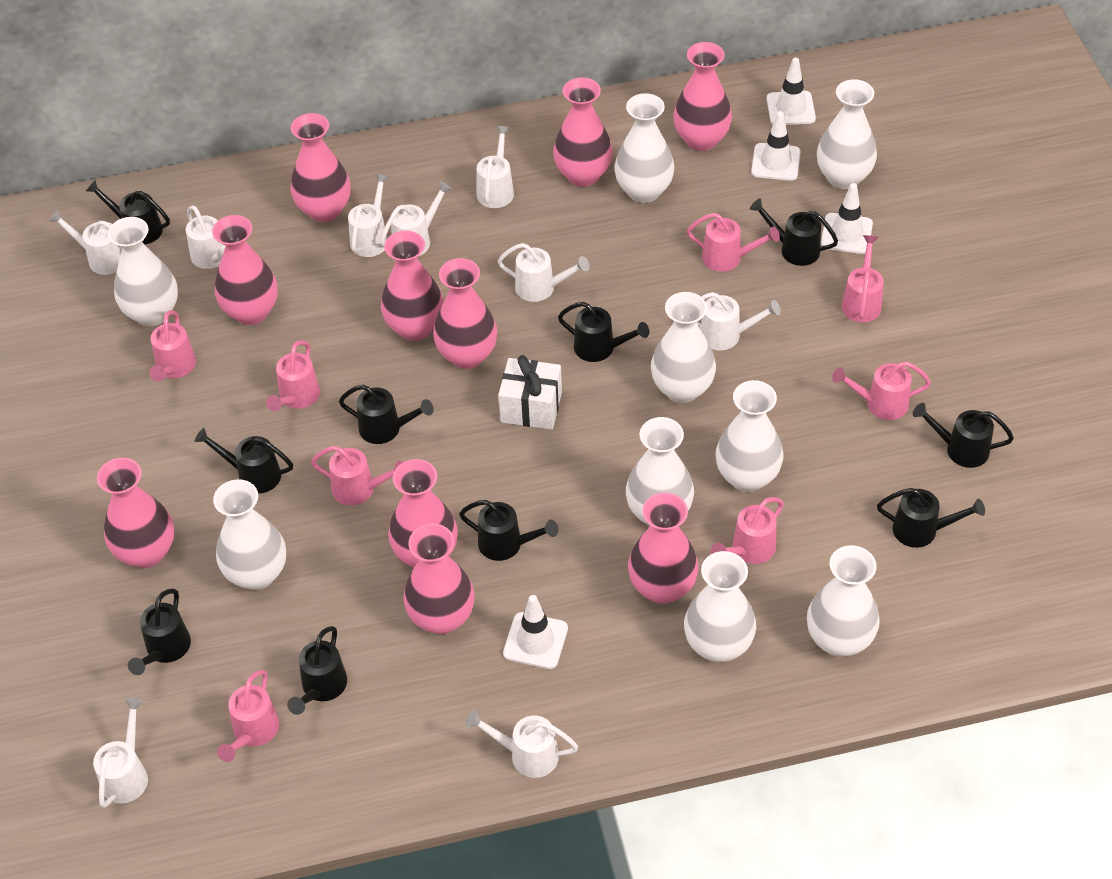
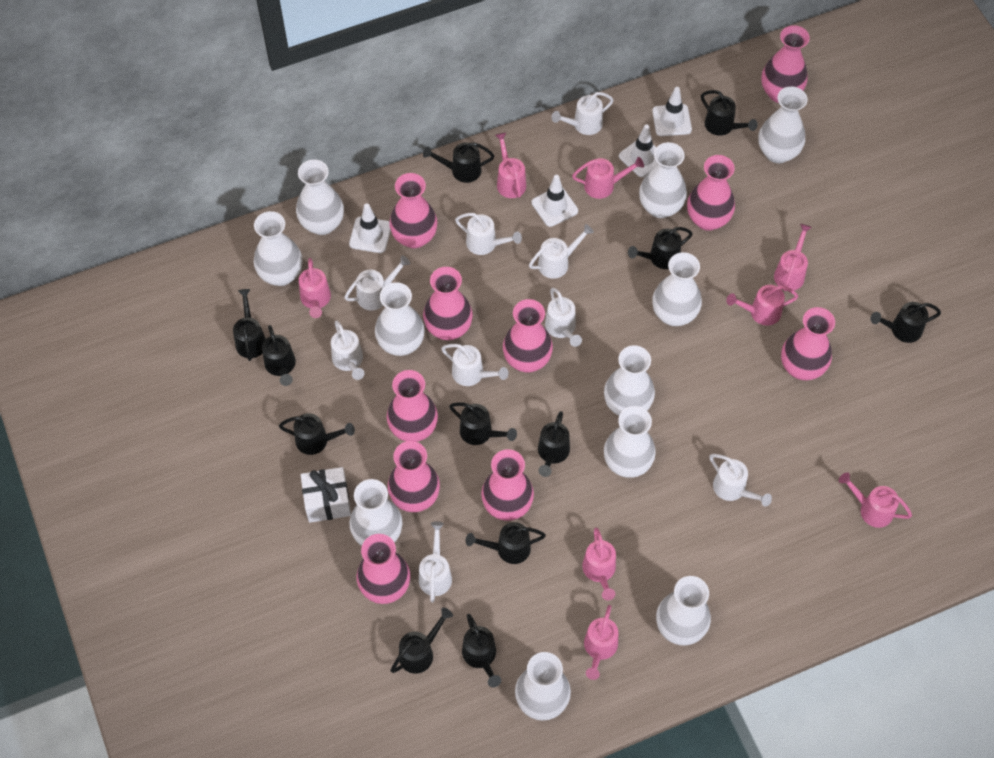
black watering can: 10 -> 12
white vase: 9 -> 11

